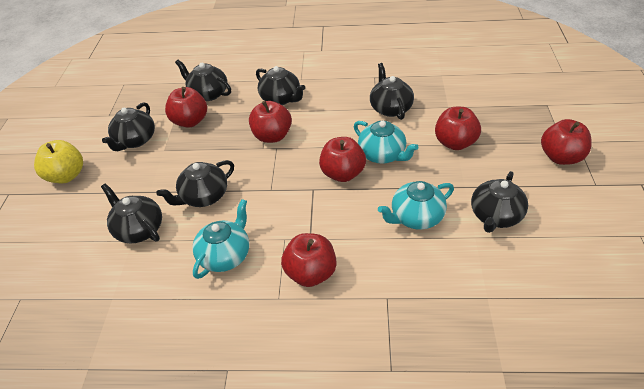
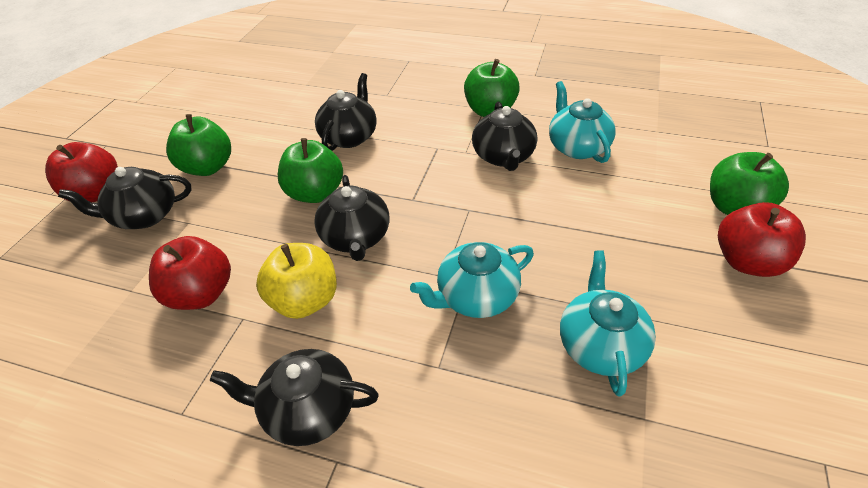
black teapot: 7 -> 5
green apple: 0 -> 4
red apple: 6 -> 3

